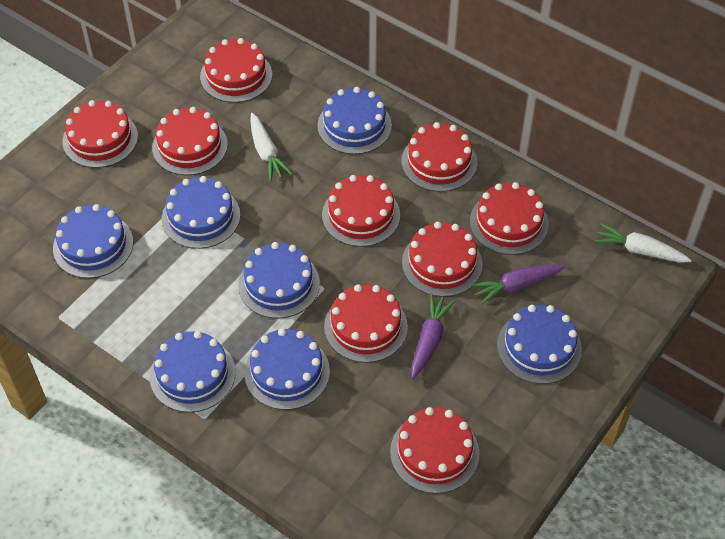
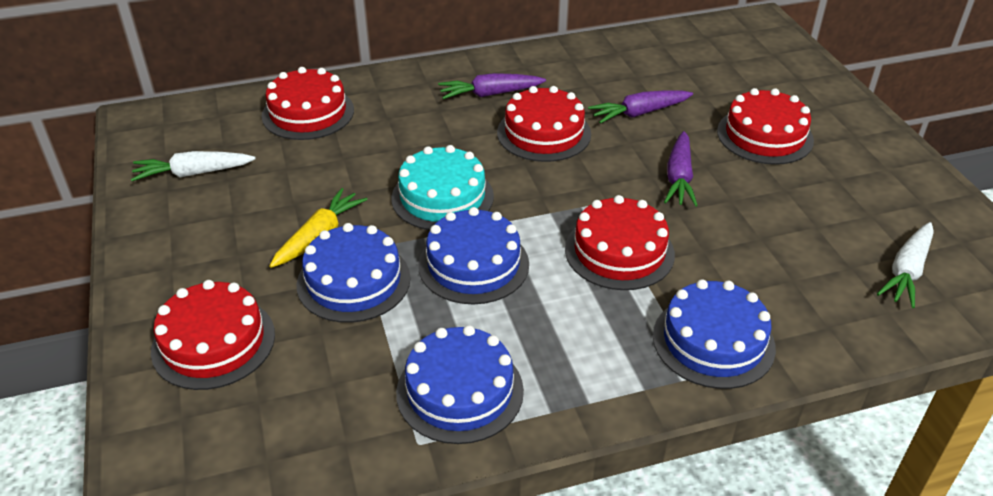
blue cake: 7 -> 4
purple carrot: 2 -> 3
red cake: 9 -> 5
turquoise cake: 0 -> 1
yellow carrot: 0 -> 1

